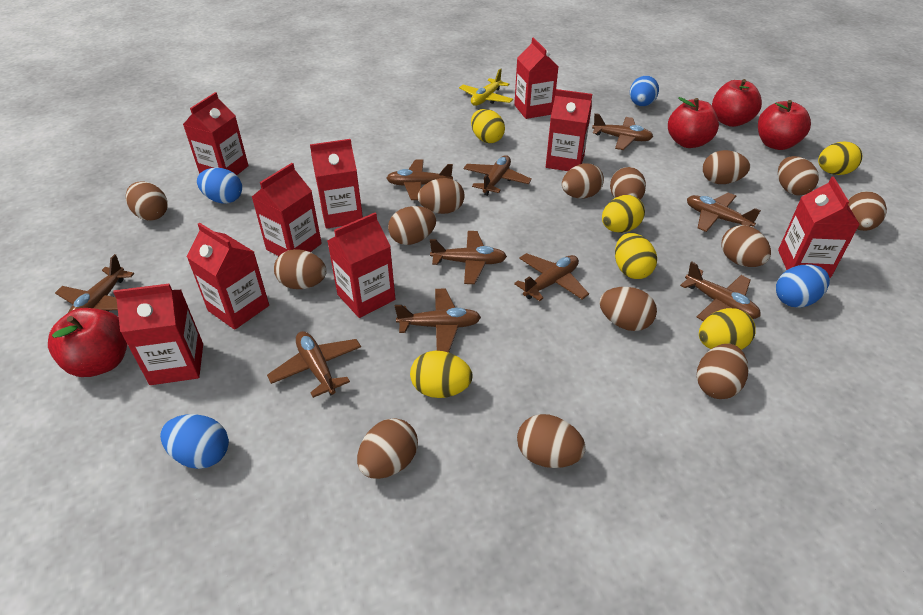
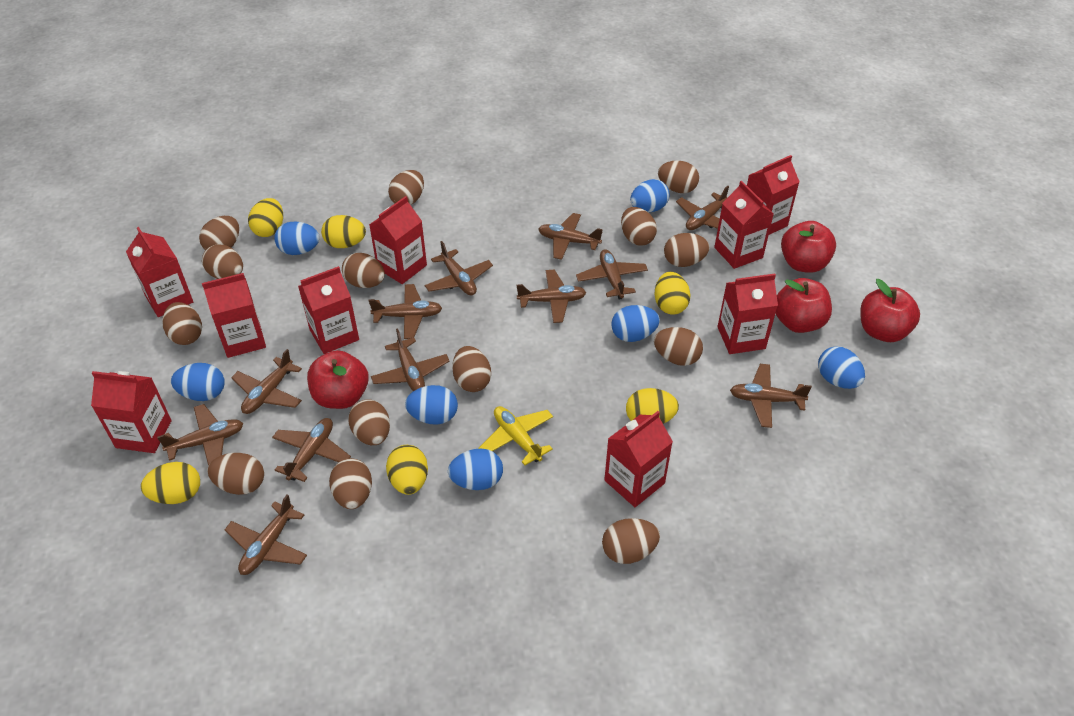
blue egg: 4 -> 7
brown plane: 10 -> 12

